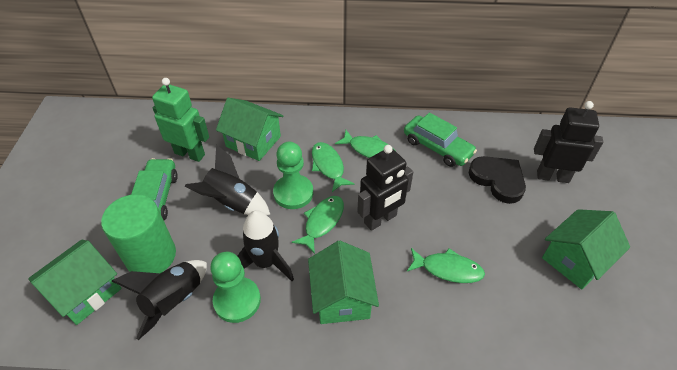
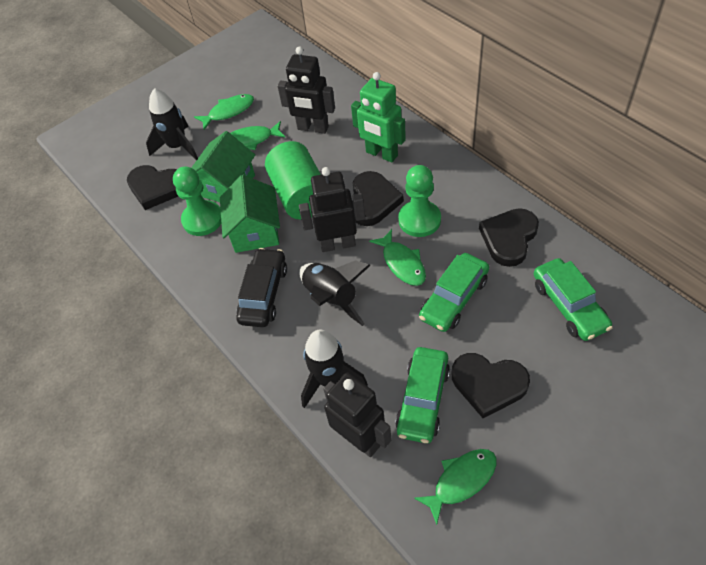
black car: 0 -> 1
black heart: 1 -> 4
black robot: 2 -> 3
green car: 2 -> 3
green house: 4 -> 2

